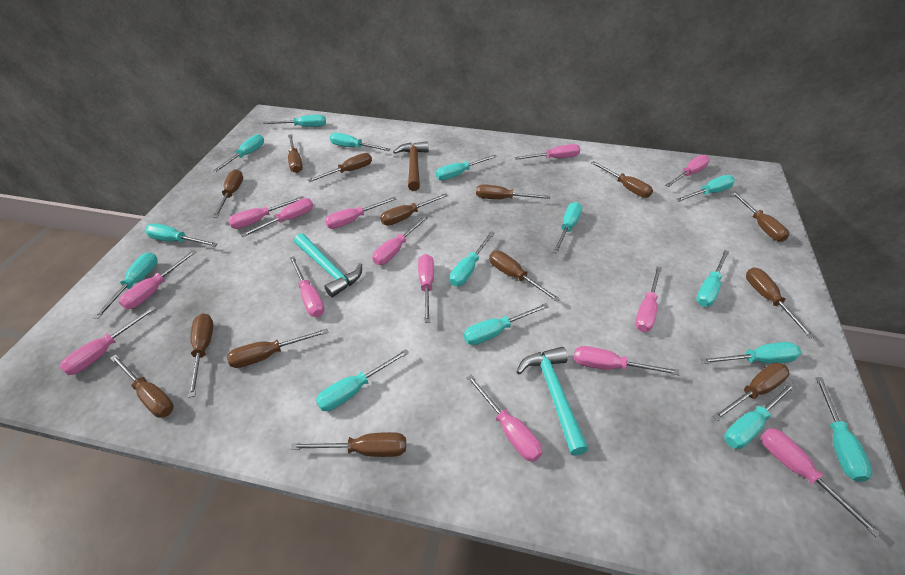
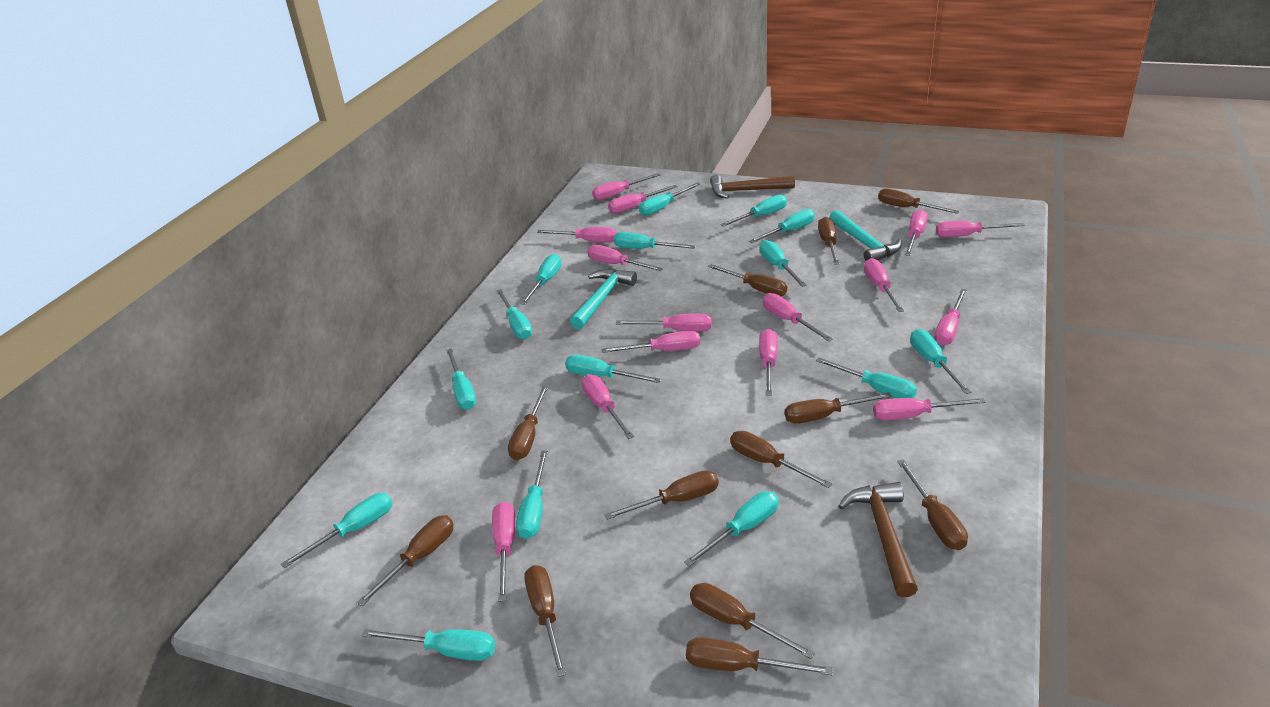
brown hammer: 1 -> 2
brown screwdriver: 14 -> 12
pink screwdriver: 14 -> 15

